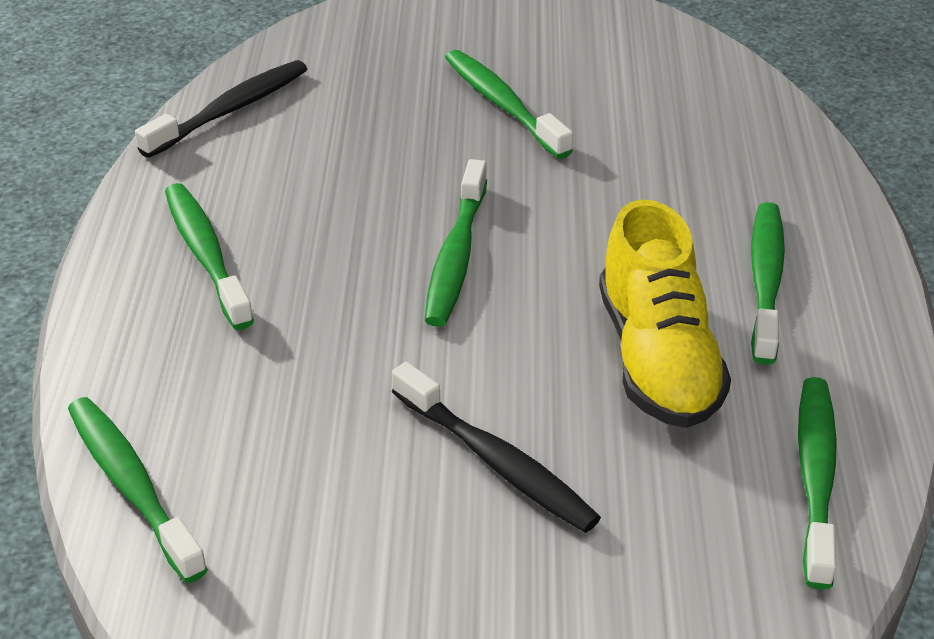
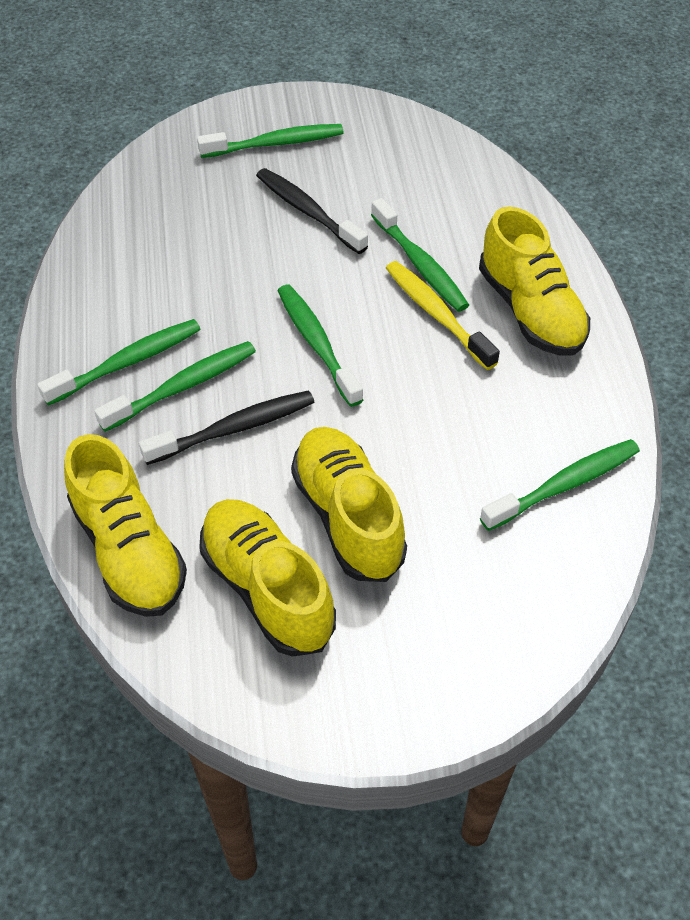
yellow shoe: 1 -> 4
yellow toothbrush: 0 -> 1

